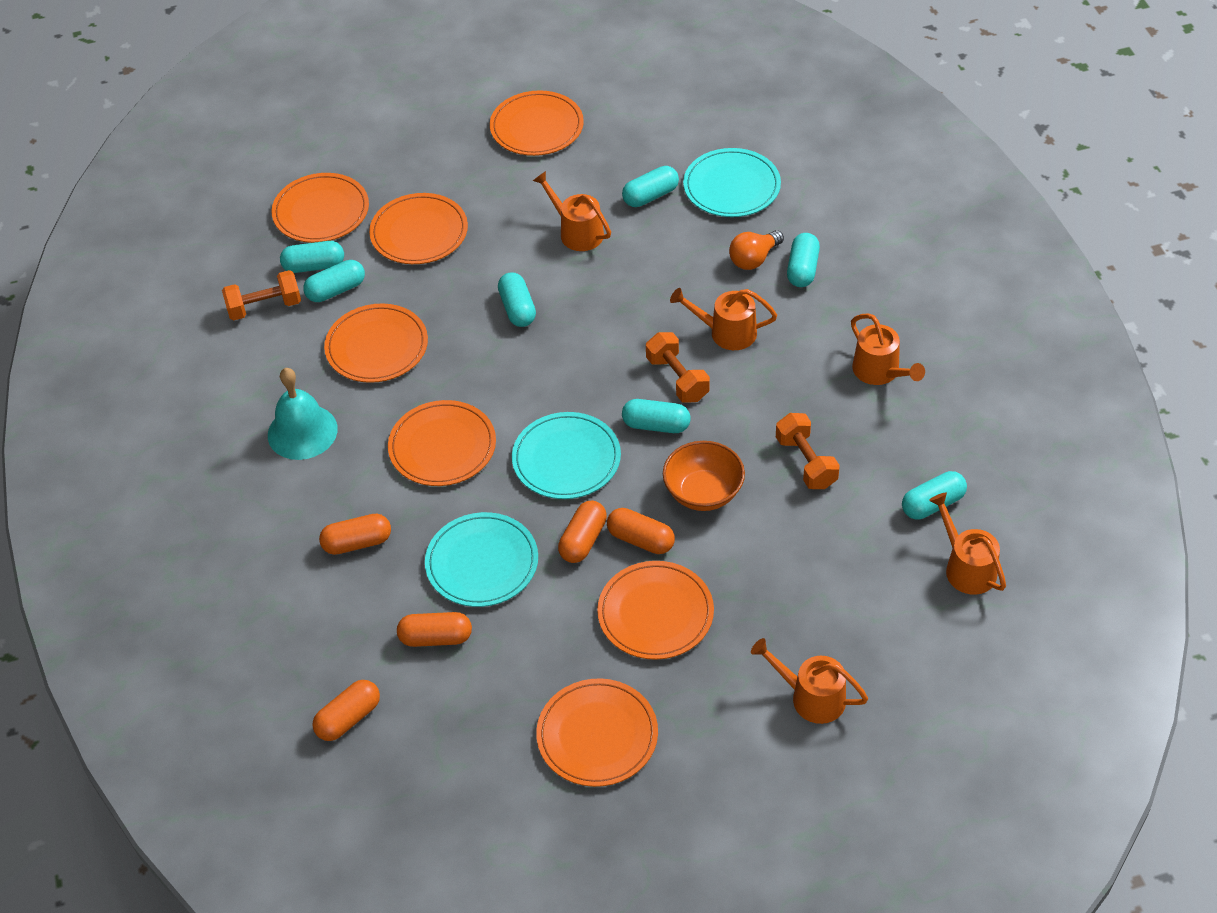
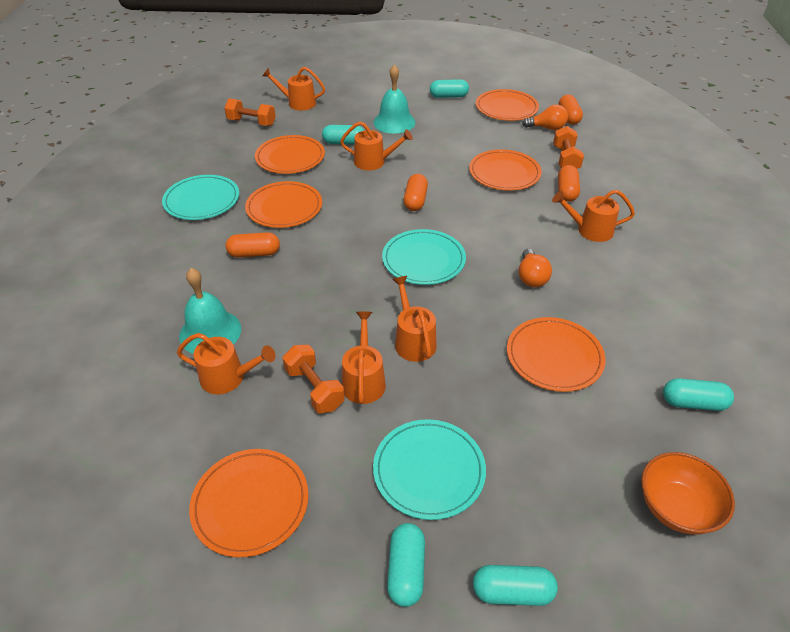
orange capsule: 5 -> 4
orange light bulb: 1 -> 2
orange plate: 7 -> 6
orange watering can: 5 -> 6
turquoise bell: 1 -> 2
turquoise capsule: 7 -> 5

